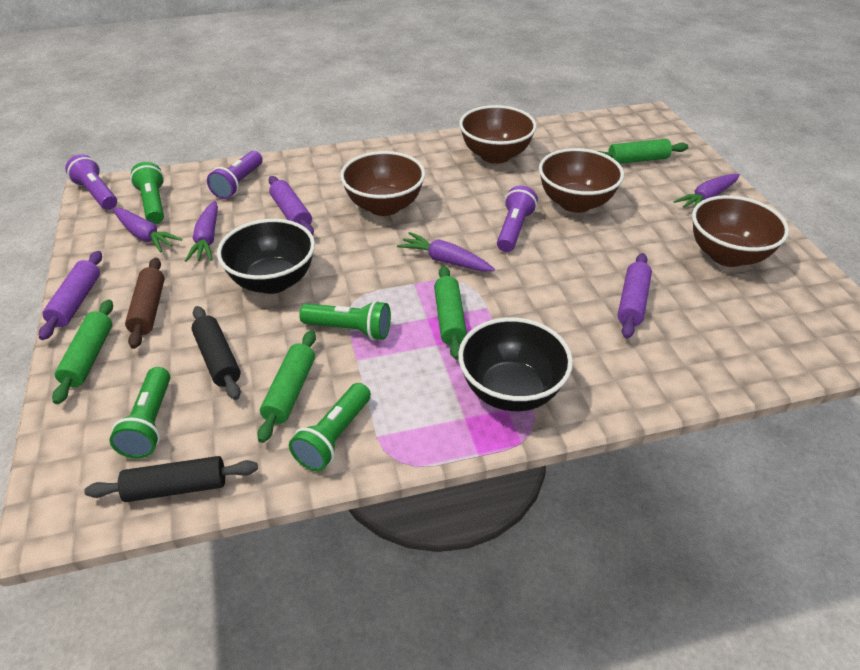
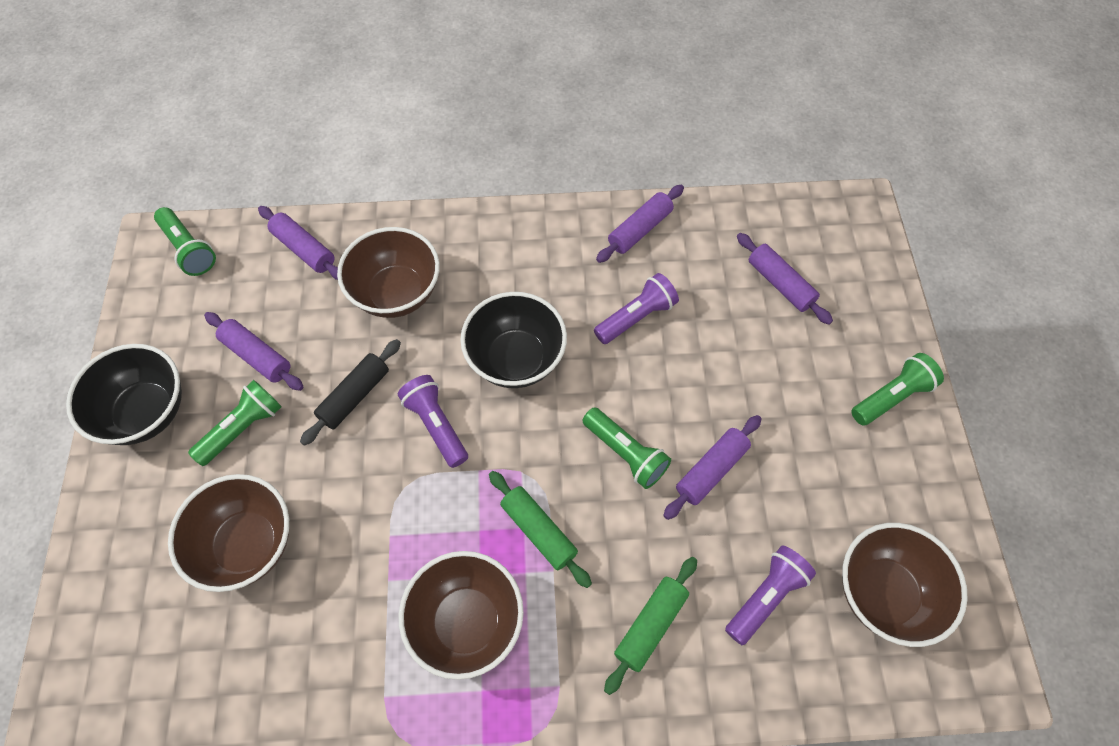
black rolling pin: 2 -> 1
brown rolling pin: 1 -> 0
green rolling pin: 4 -> 2
purple carrot: 4 -> 0
purple rolling pin: 3 -> 5

